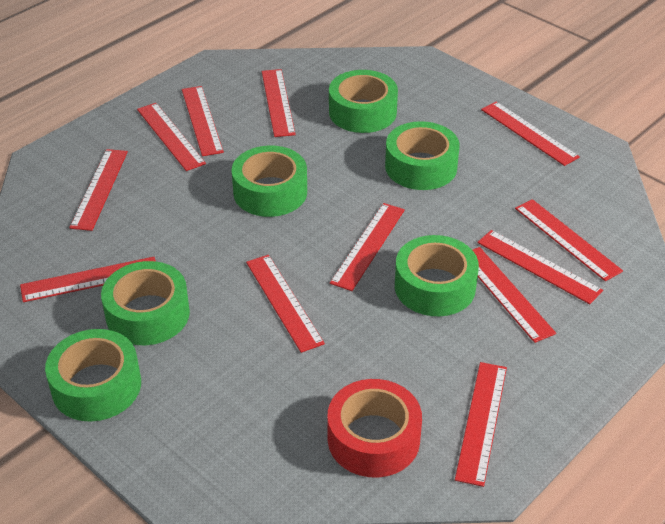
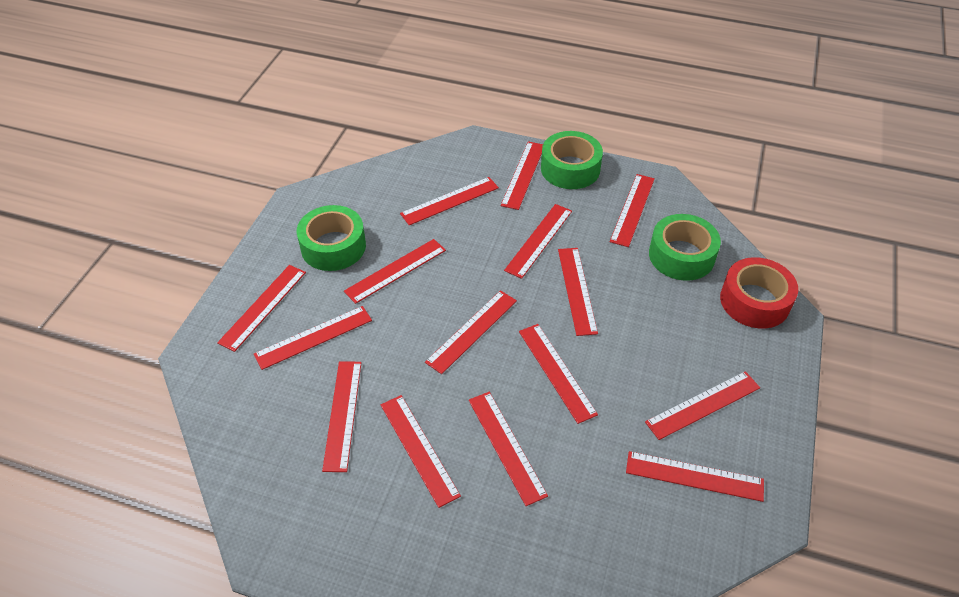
green tape: 6 -> 3
red ruler: 12 -> 15

